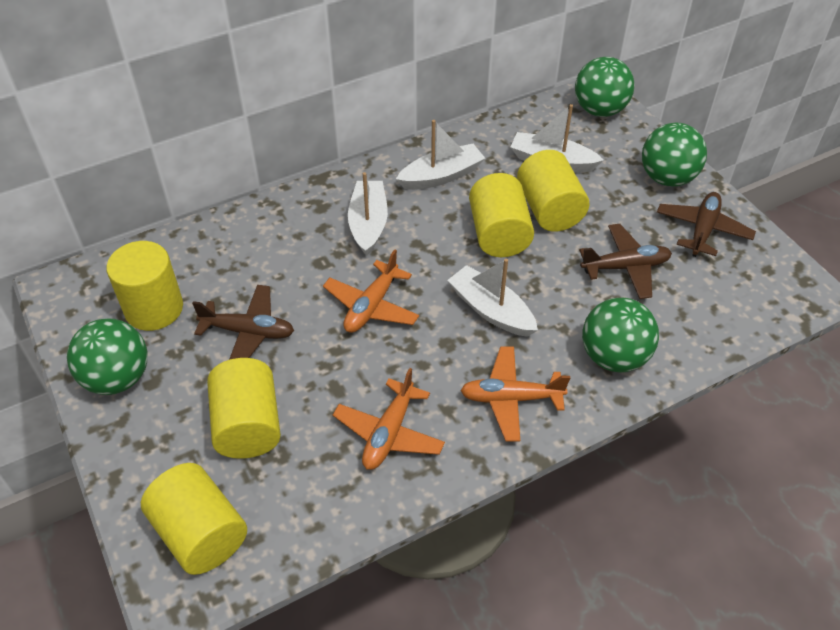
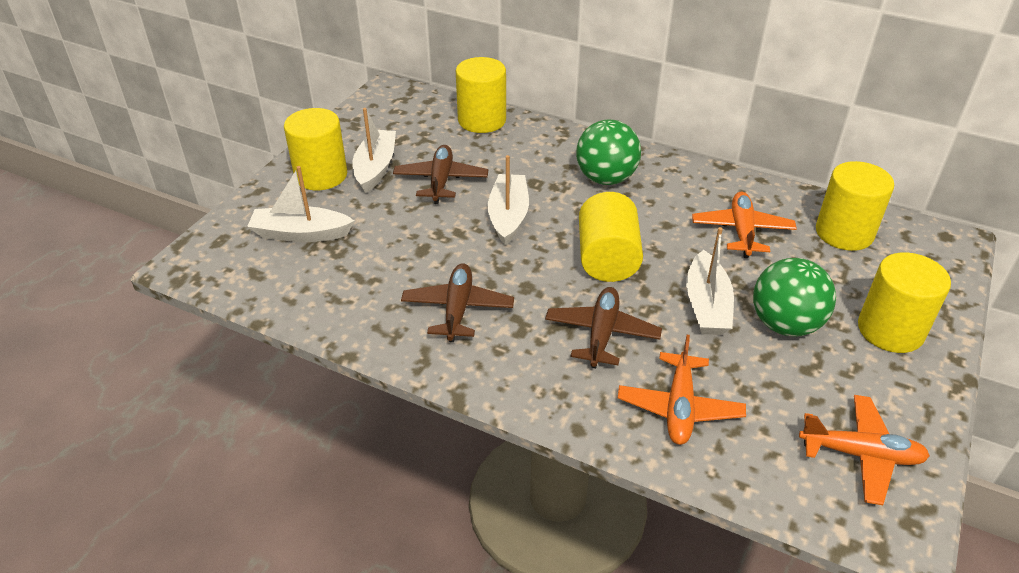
green ball: 4 -> 2

